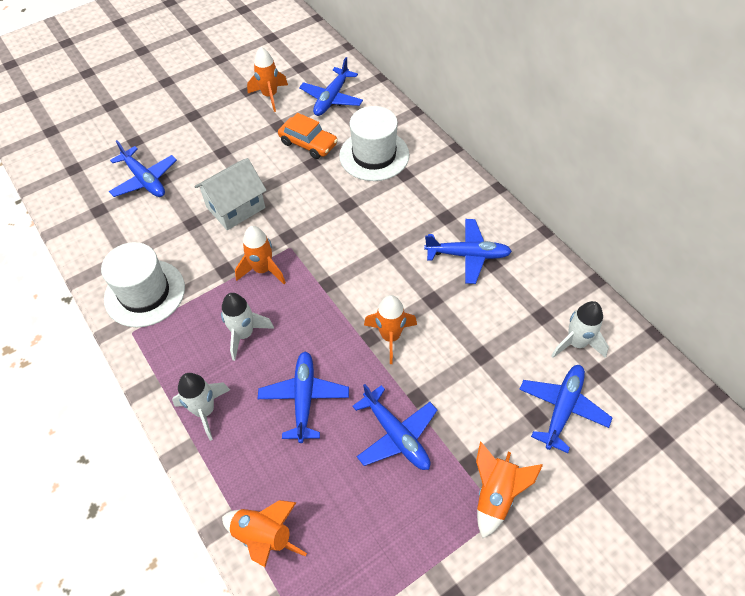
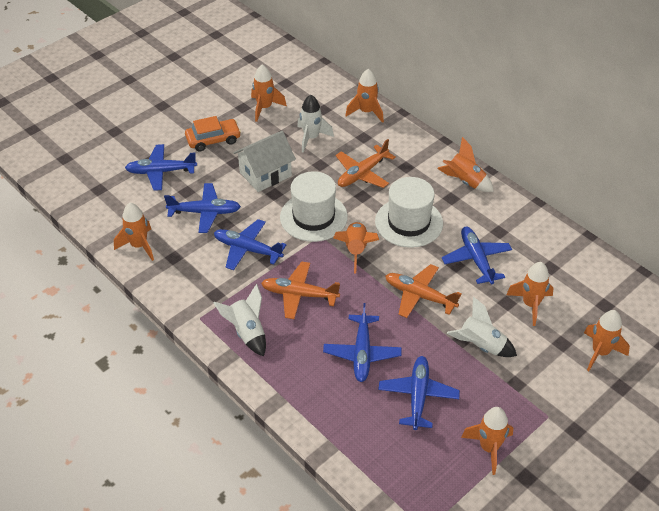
orange plane: 0 -> 3
orange rocket: 5 -> 8

